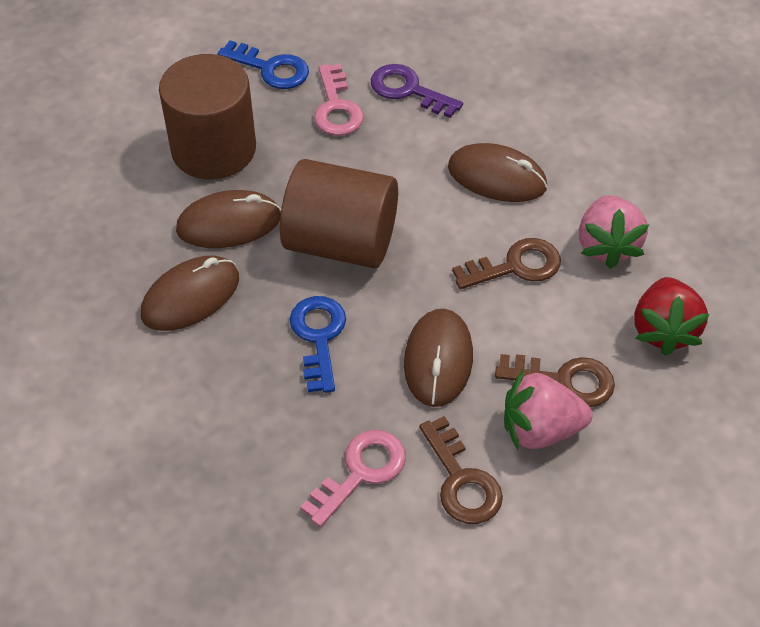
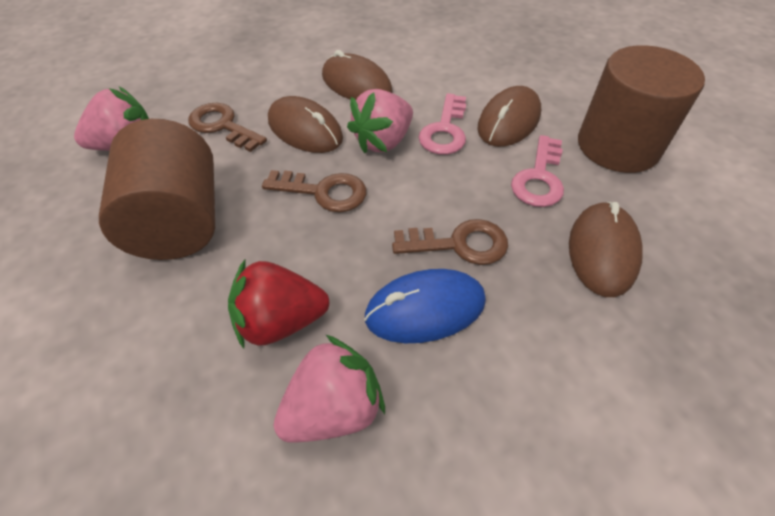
blue key: 2 -> 0
blue mouse: 0 -> 1
pink strawberry: 2 -> 3
purple key: 1 -> 0

